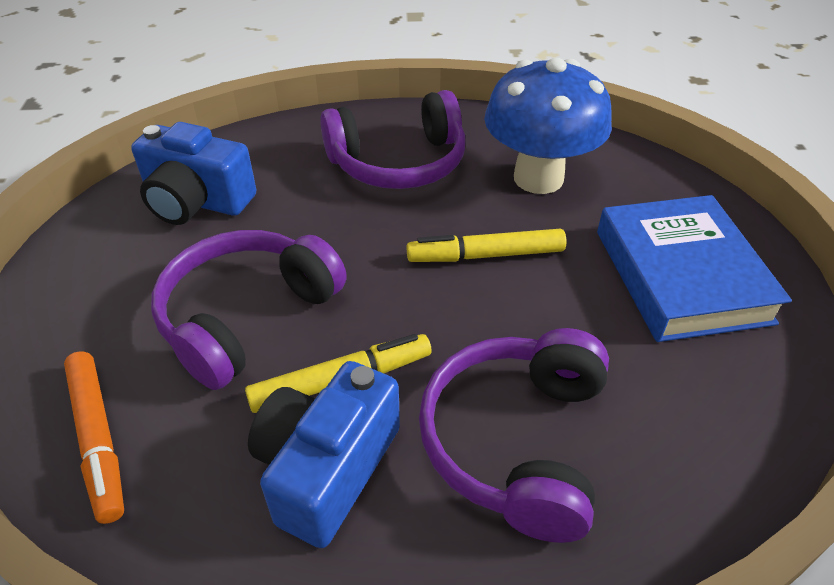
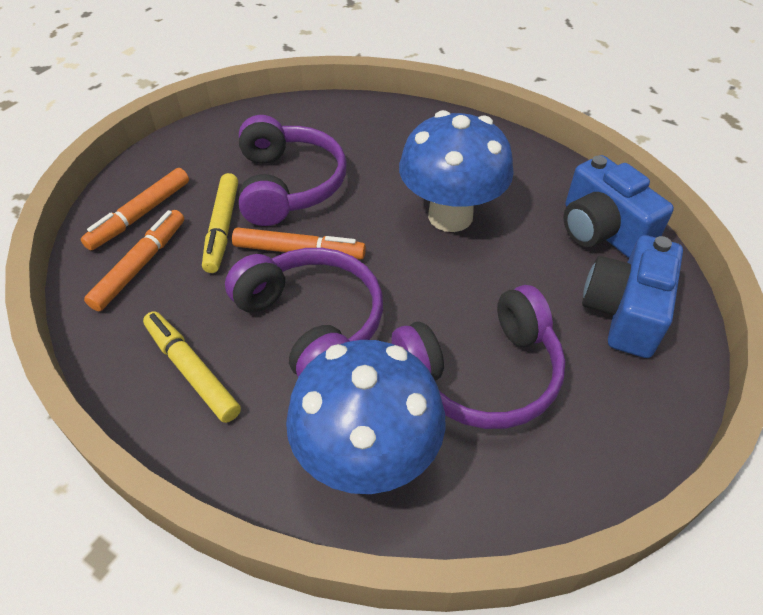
blue book: 1 -> 0
blue mushroom: 1 -> 2
orange marker: 1 -> 3

